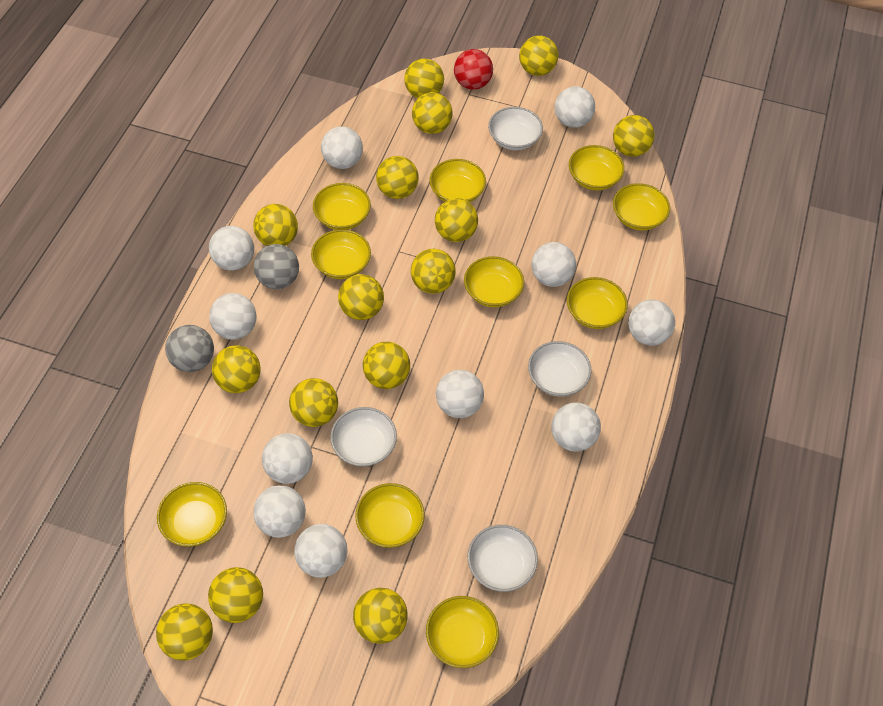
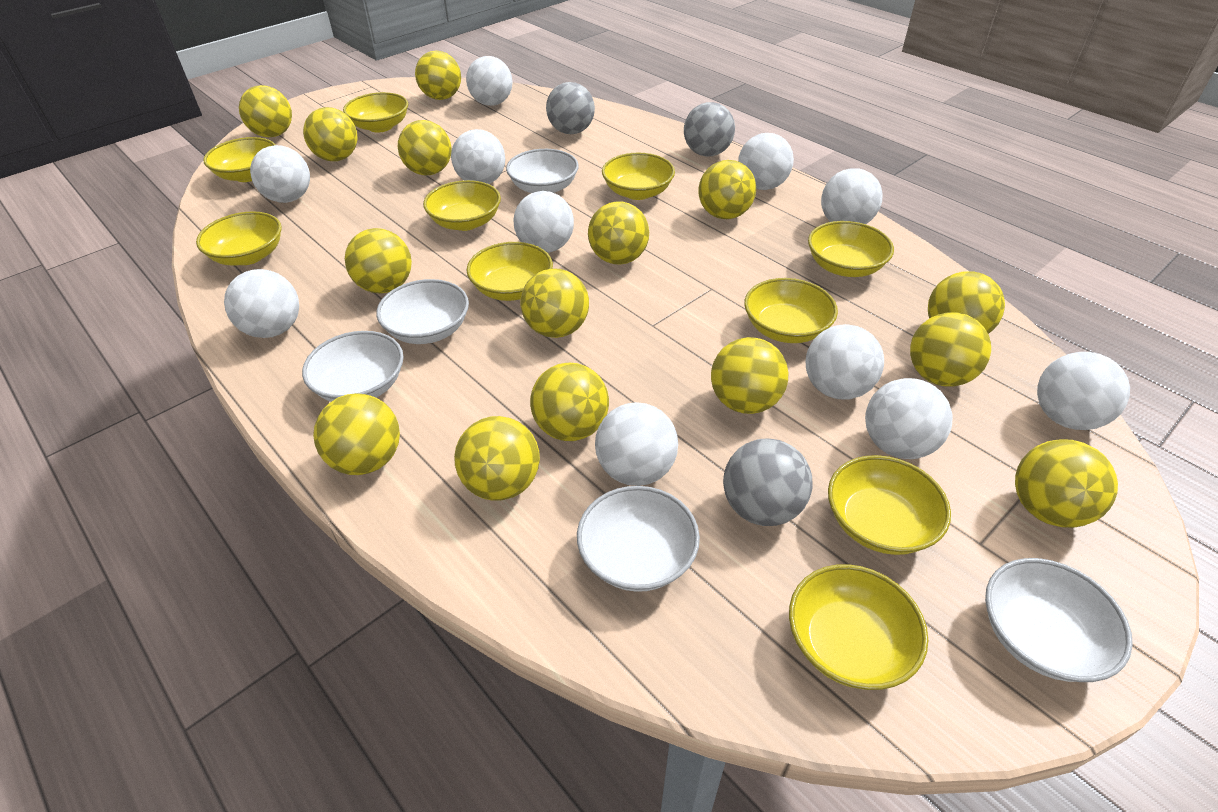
grey ball: 2 -> 3
red ball: 1 -> 0
white bowl: 4 -> 5

